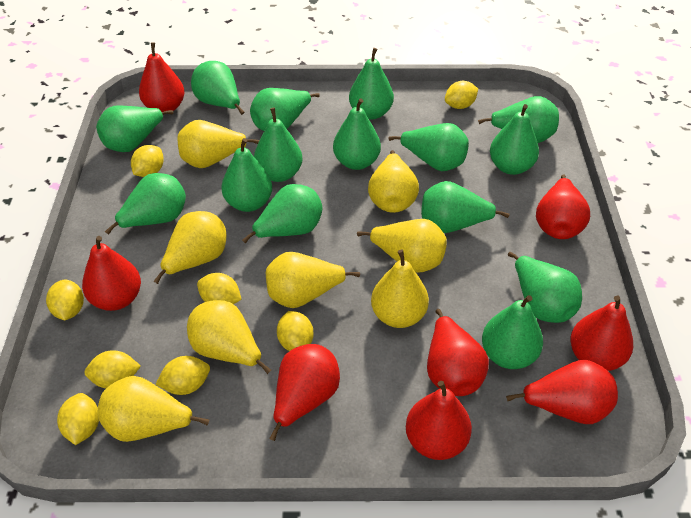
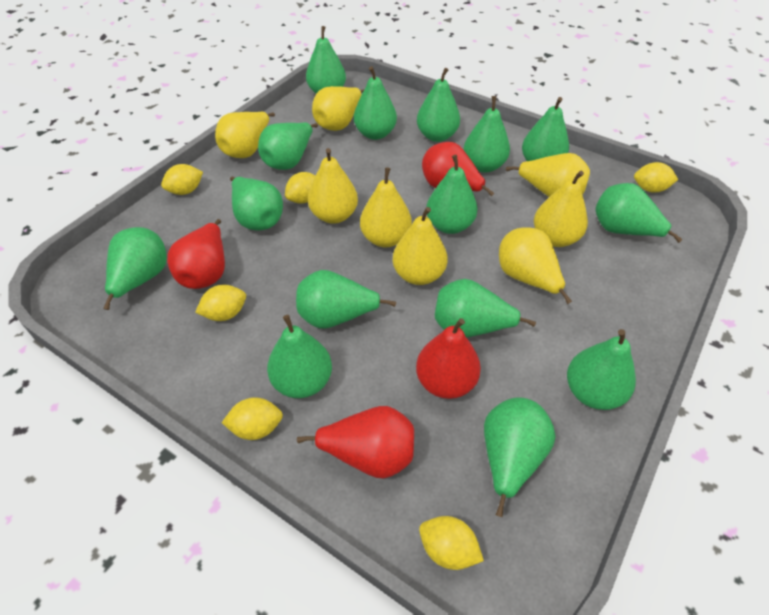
red pear: 8 -> 4
yellow lemon: 8 -> 6

